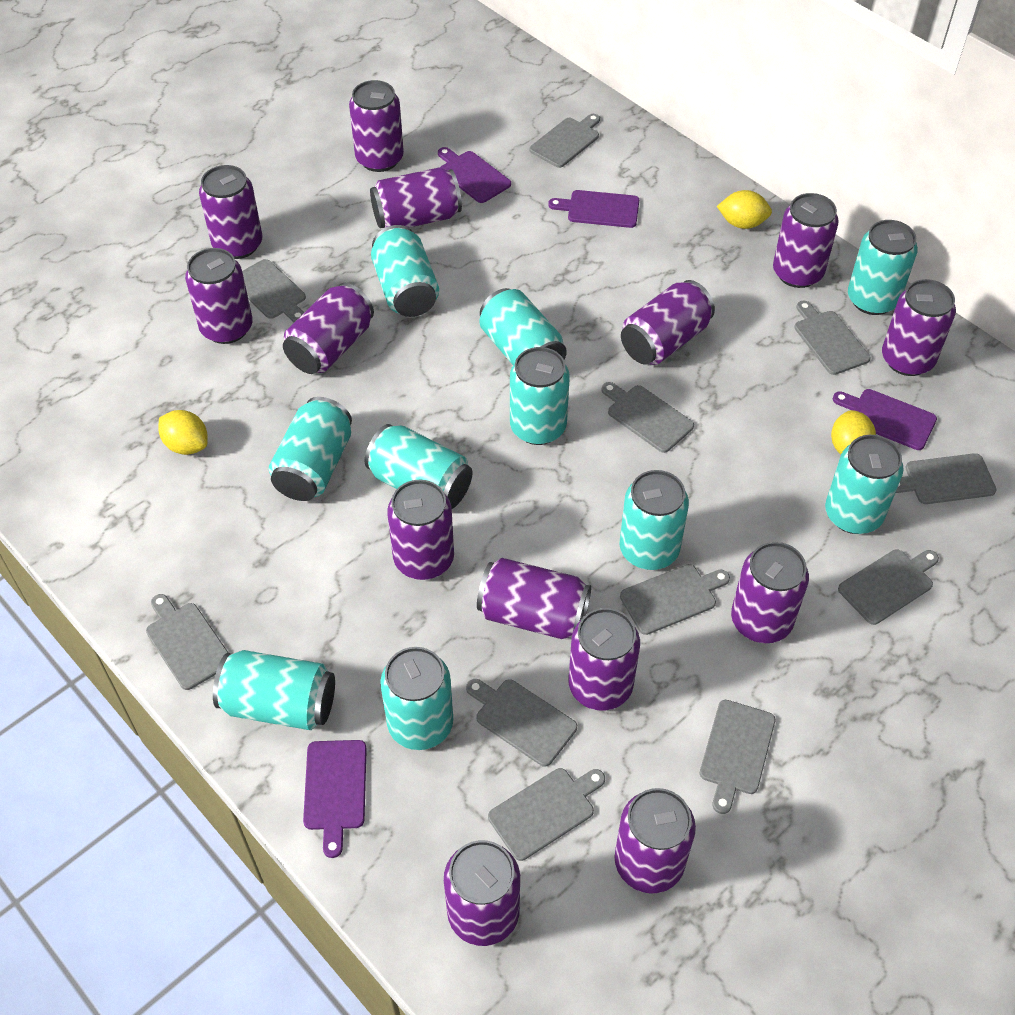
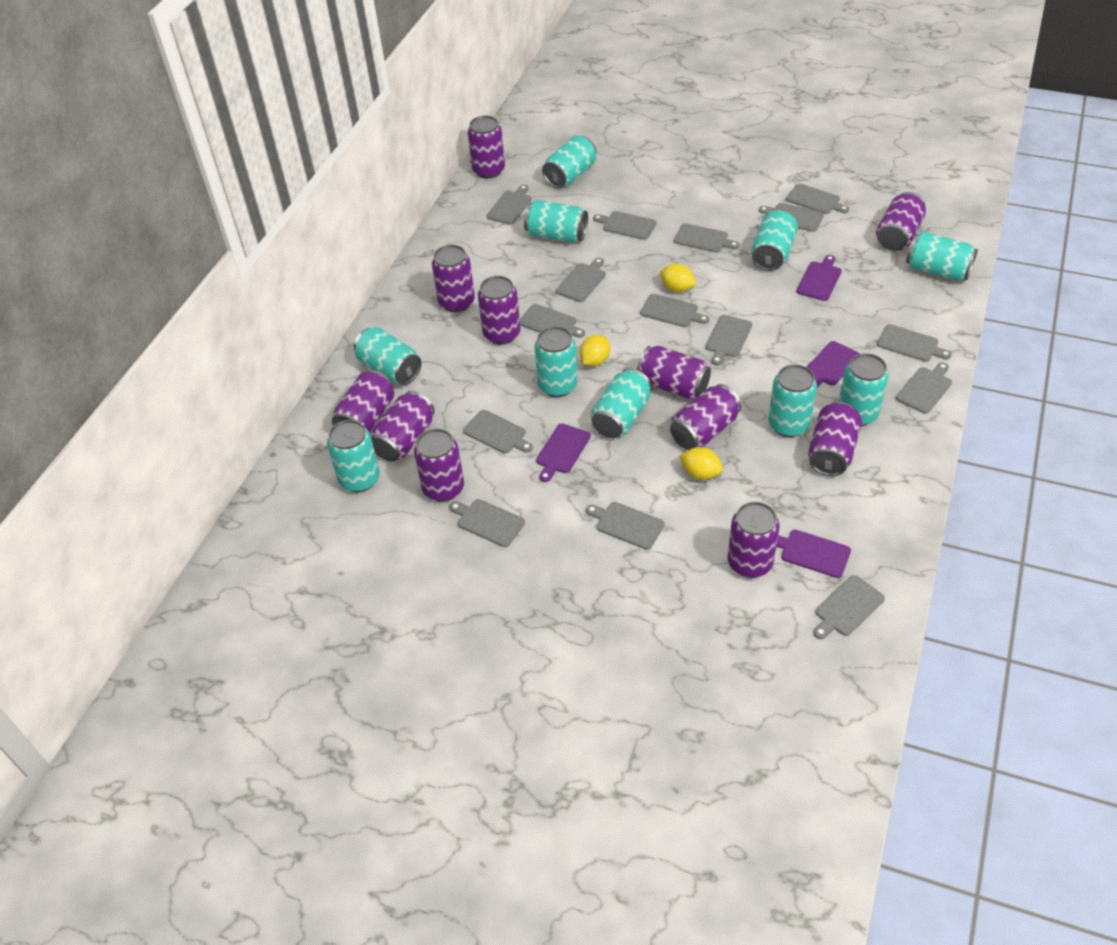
grey cutting board: 11 -> 15
purple can: 14 -> 11

